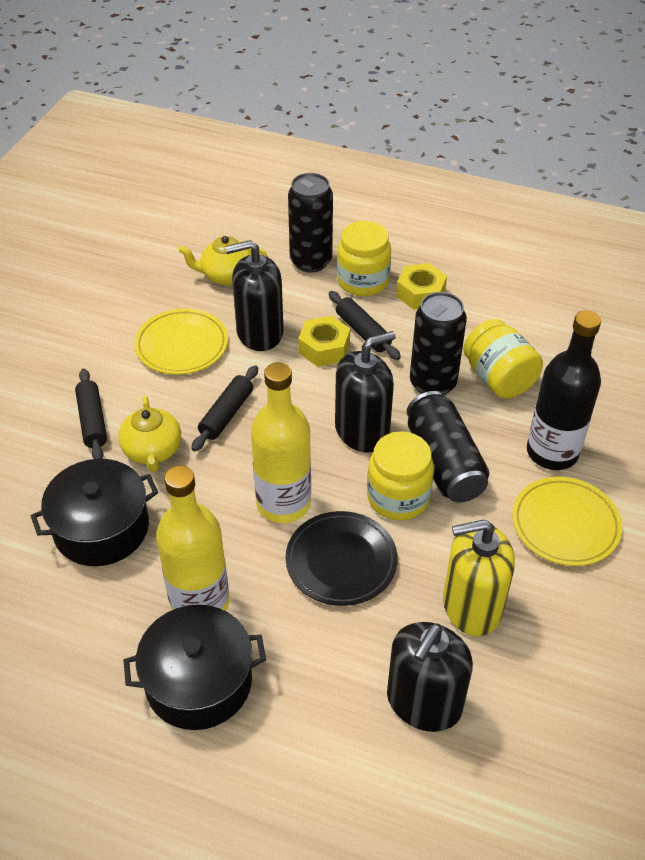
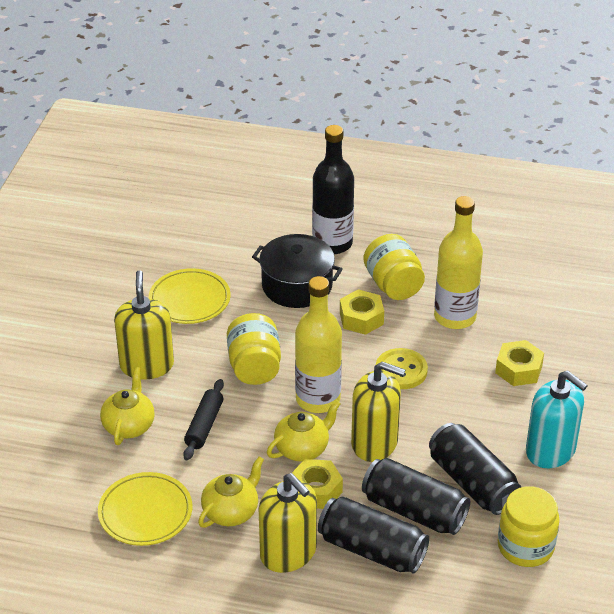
black plate: 1 -> 0
black pot: 2 -> 1
black rolling pin: 3 -> 1
black soap dispenser: 3 -> 0
turquoise soap dispenser: 0 -> 1
yellow button: 0 -> 1
yellow nut: 2 -> 3
yellow soap dispenser: 1 -> 3
yellow teapot: 2 -> 3

